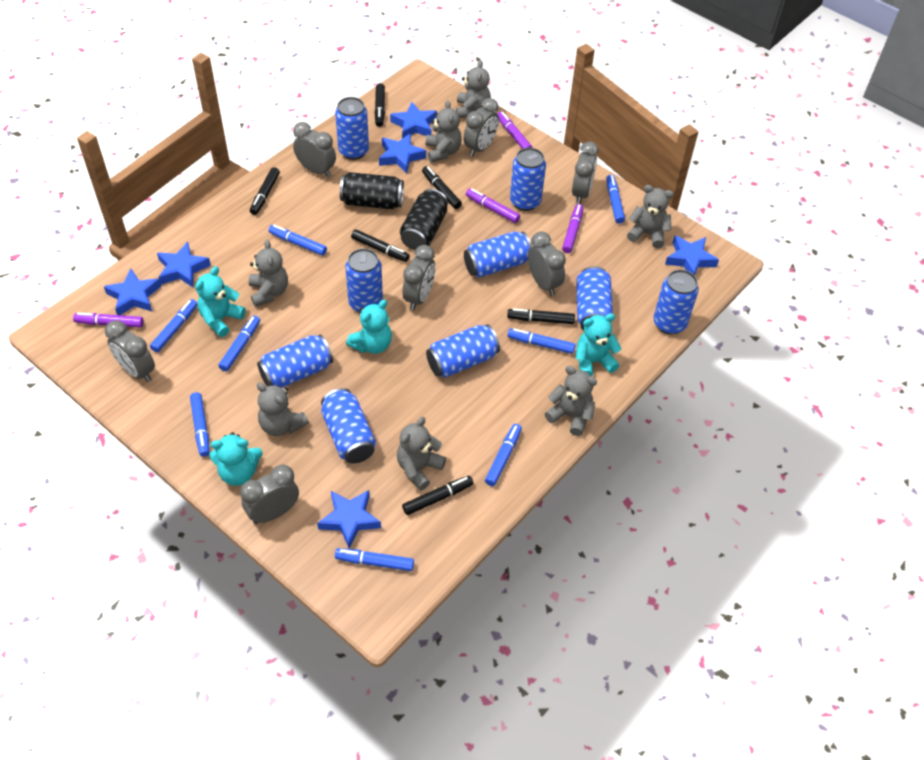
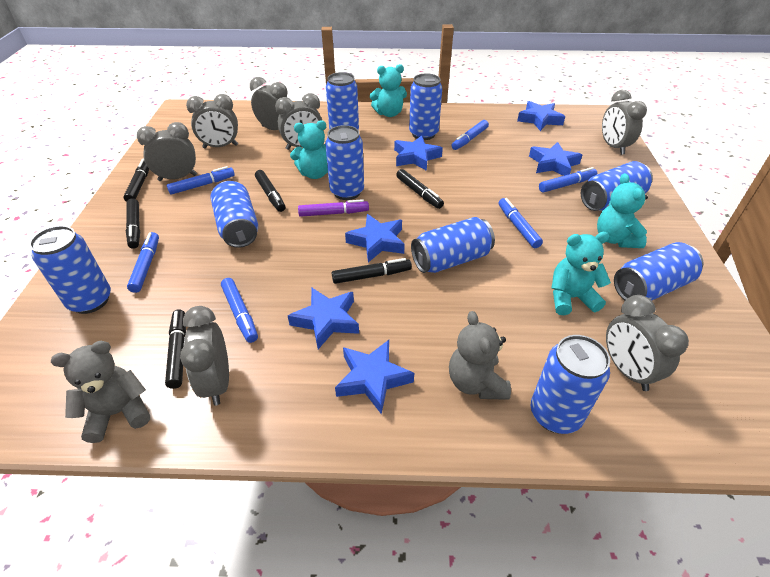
black can: 2 -> 0
blue marker: 8 -> 6
grey teddy bear: 7 -> 2
purple marker: 4 -> 1

